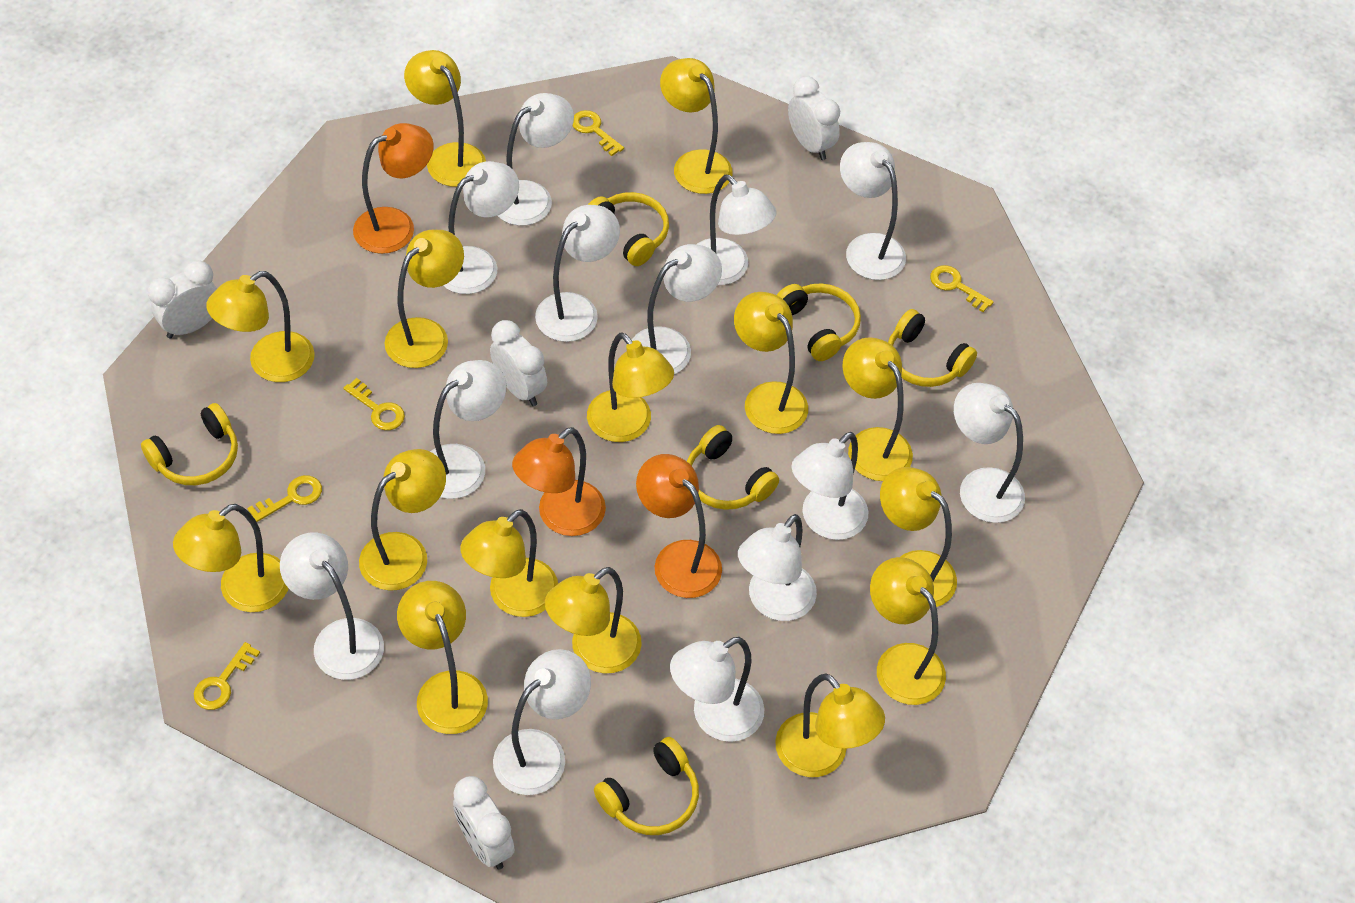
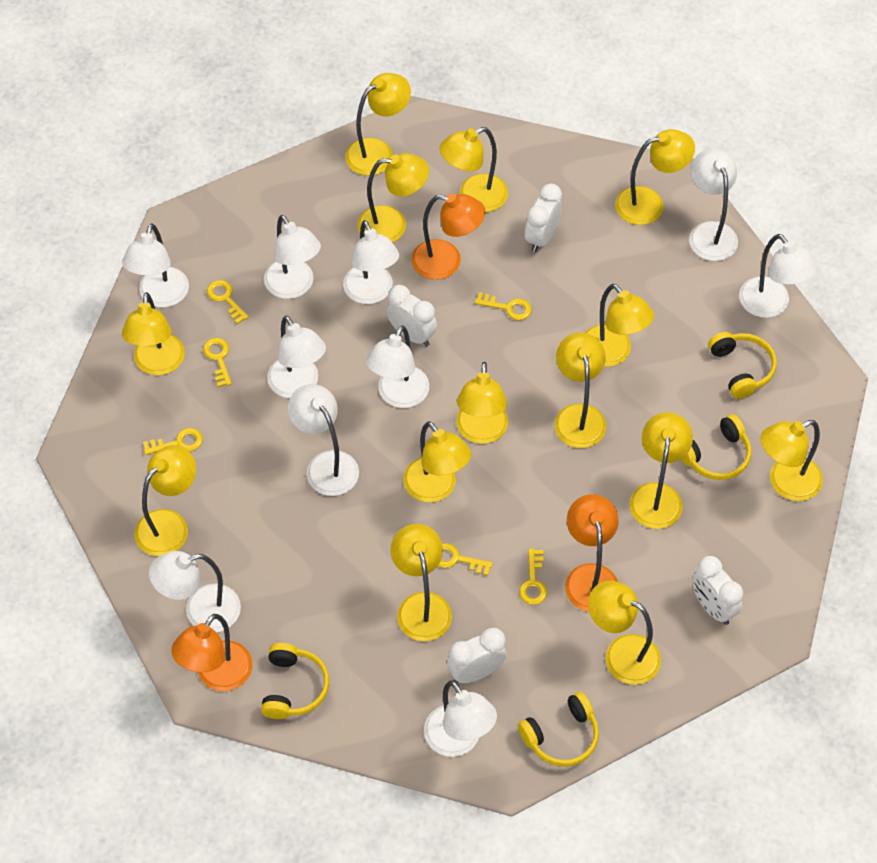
white lamp: 13 -> 10
yellow headphones: 6 -> 4
yellow key: 5 -> 6
yellow lamp: 15 -> 14

